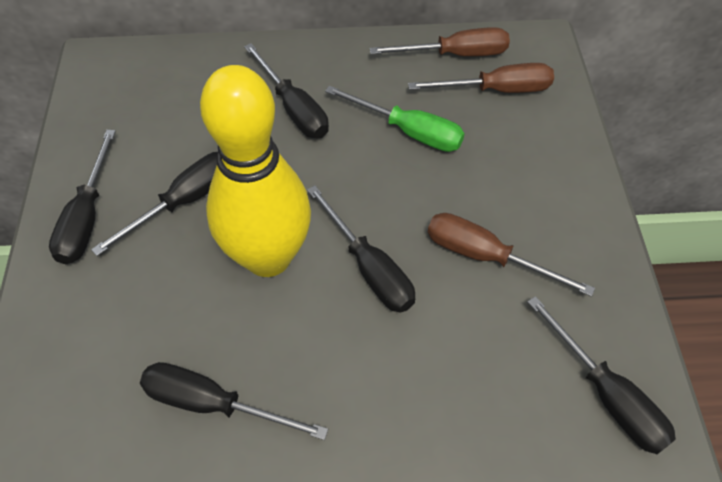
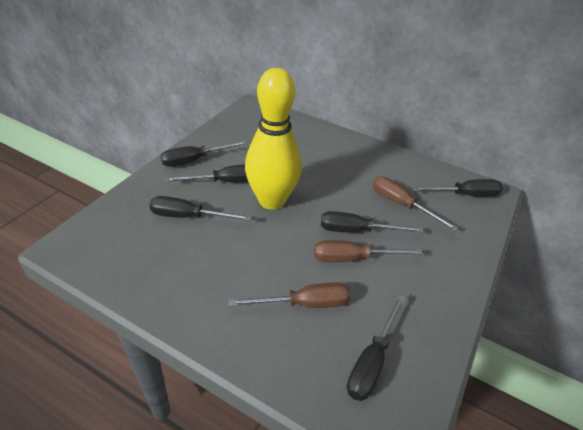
green screwdriver: 1 -> 0

